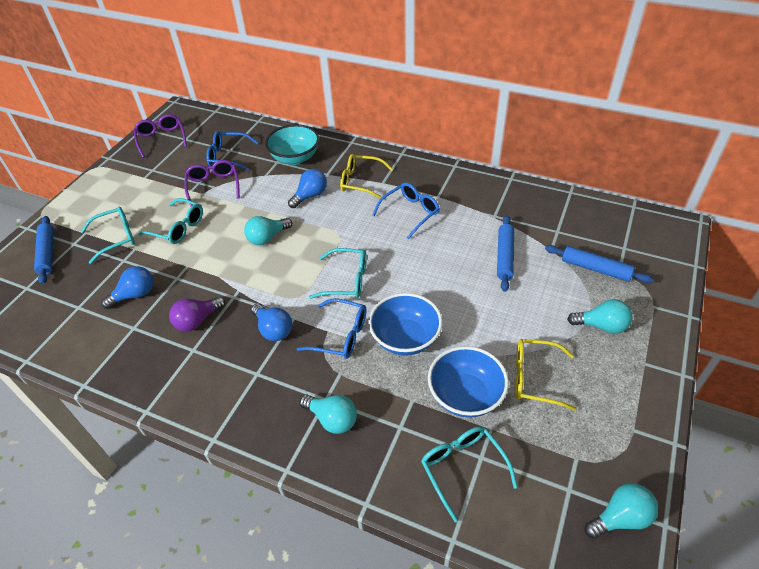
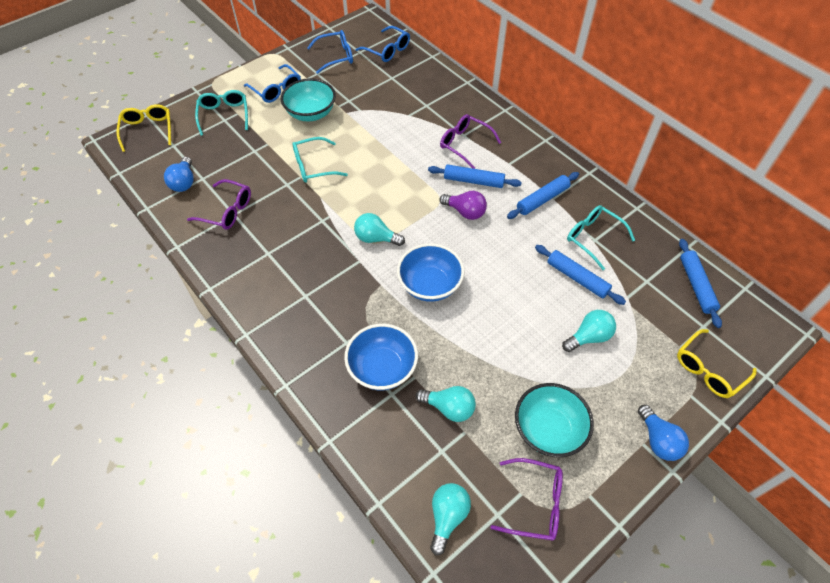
blue light bulb: 3 -> 2
blue rolling pin: 3 -> 4
purple glasses: 2 -> 3
turquoise bowl: 1 -> 2
turquoise glasses: 4 -> 3

